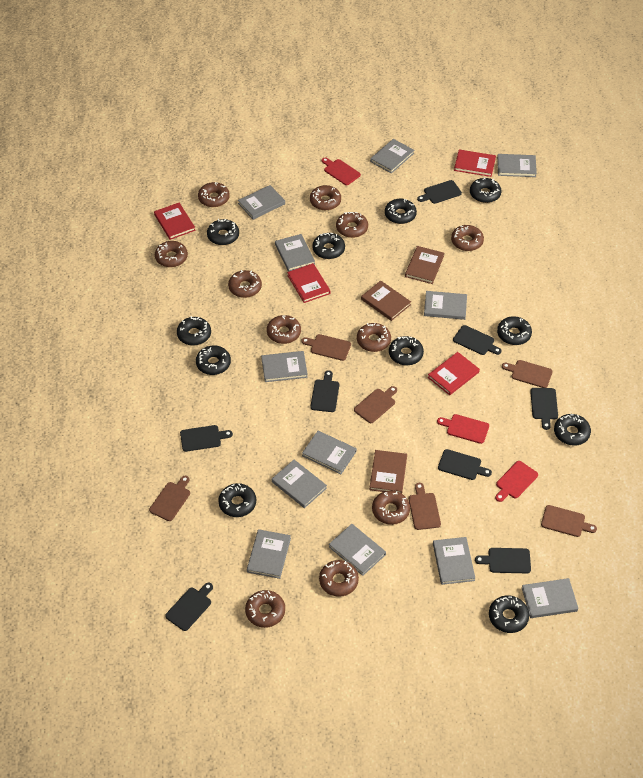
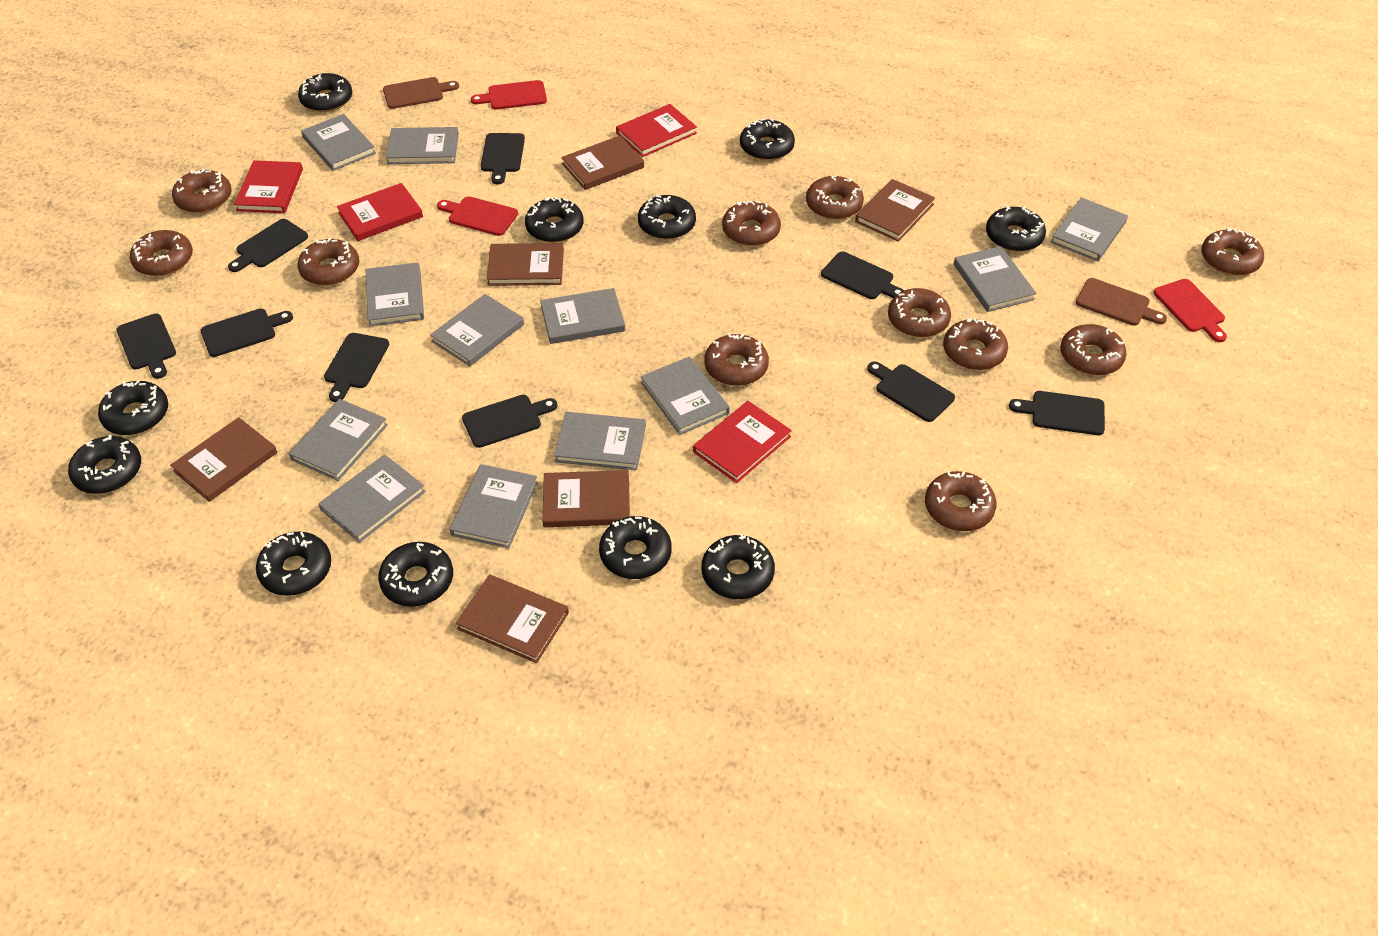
black cutting board: 8 -> 9
brown book: 3 -> 6
brown cutting board: 6 -> 2

